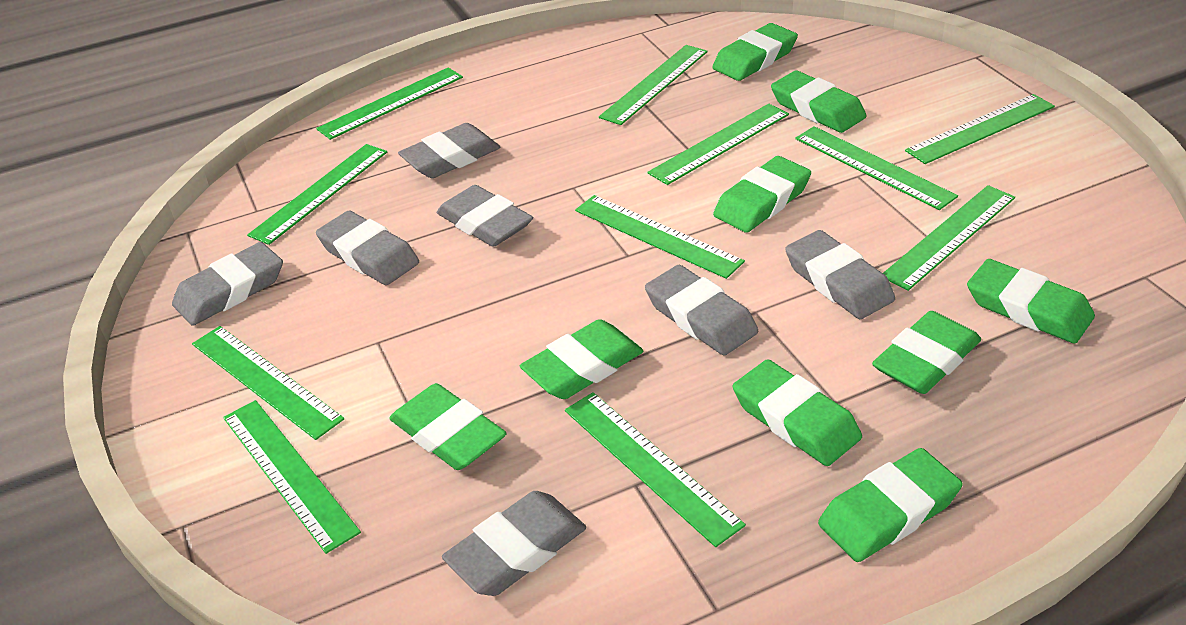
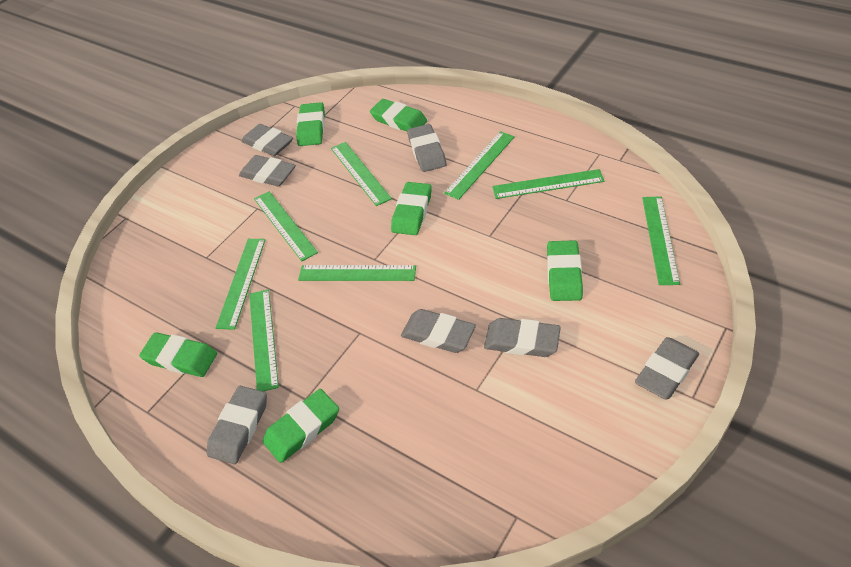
green eraser: 9 -> 6
green ruler: 11 -> 8

